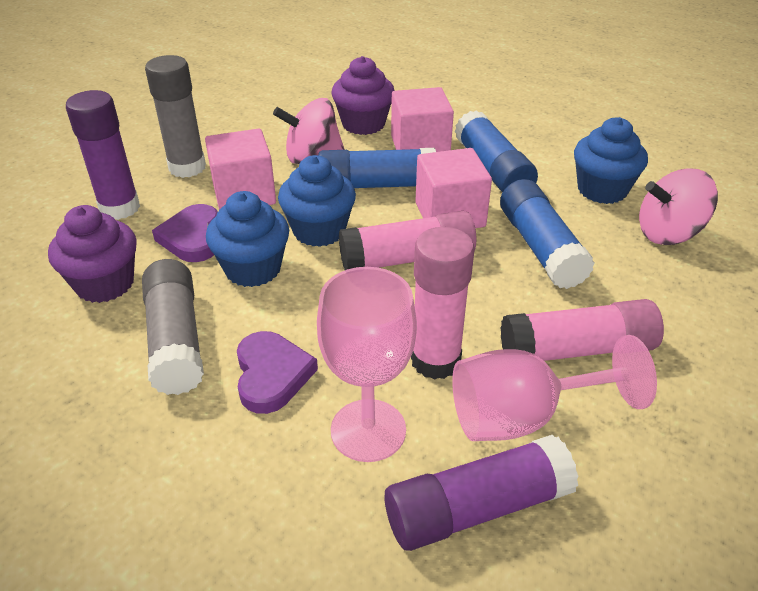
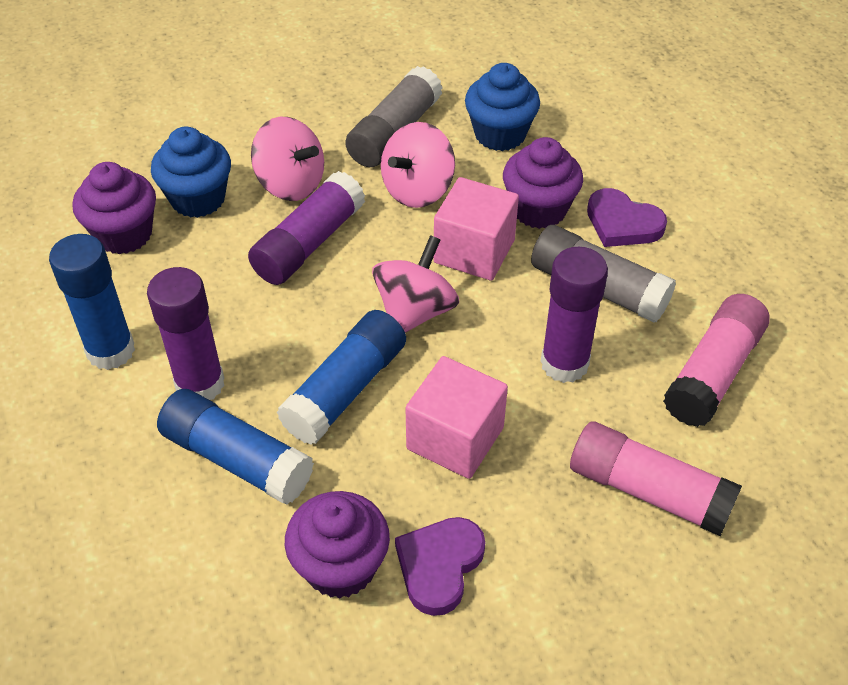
blue cupcake: 3 -> 2
pink cube: 3 -> 2
pink glue stick: 3 -> 2
pink goblet: 2 -> 0
pink spinning top: 2 -> 3
purple cupcake: 2 -> 3
purple glue stick: 2 -> 3

